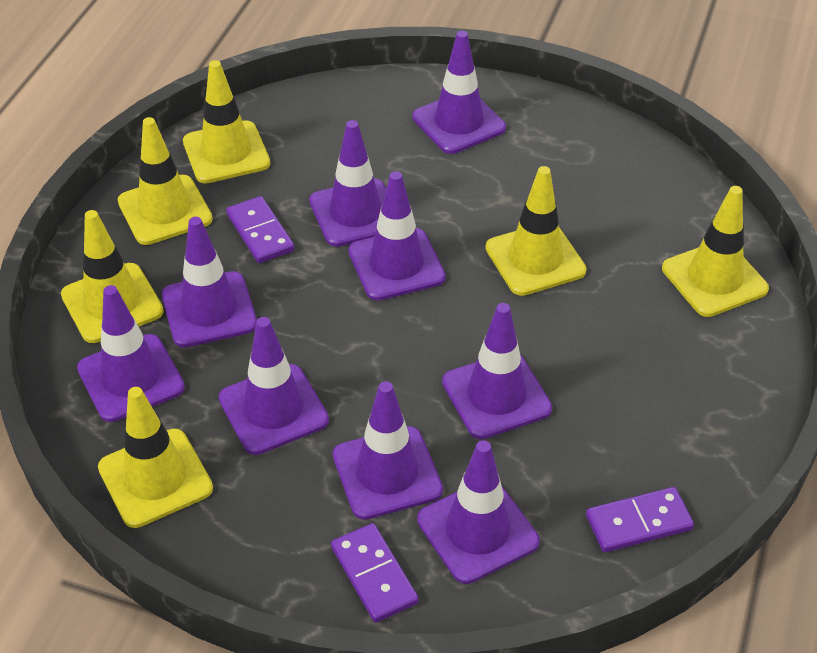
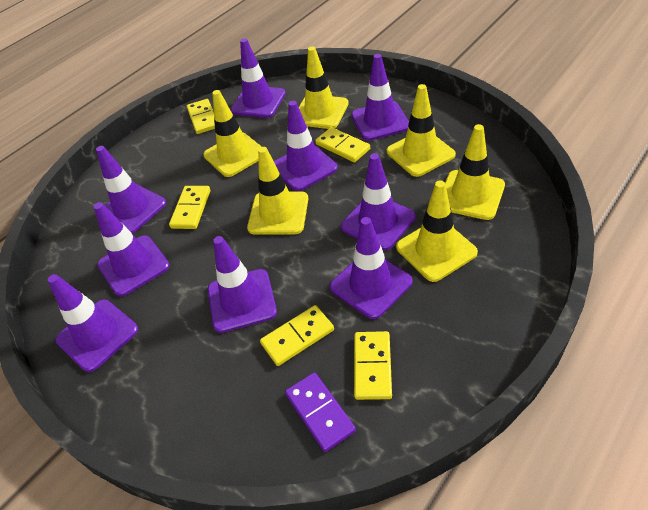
purple domino: 3 -> 1
yellow domino: 0 -> 5

